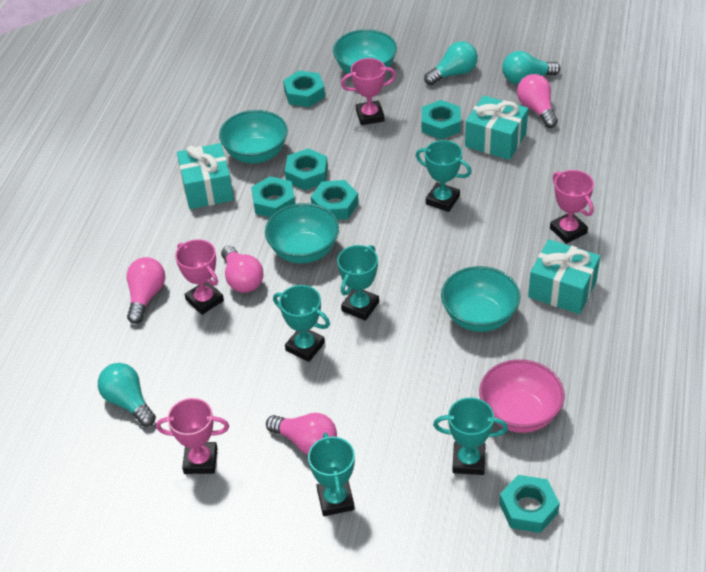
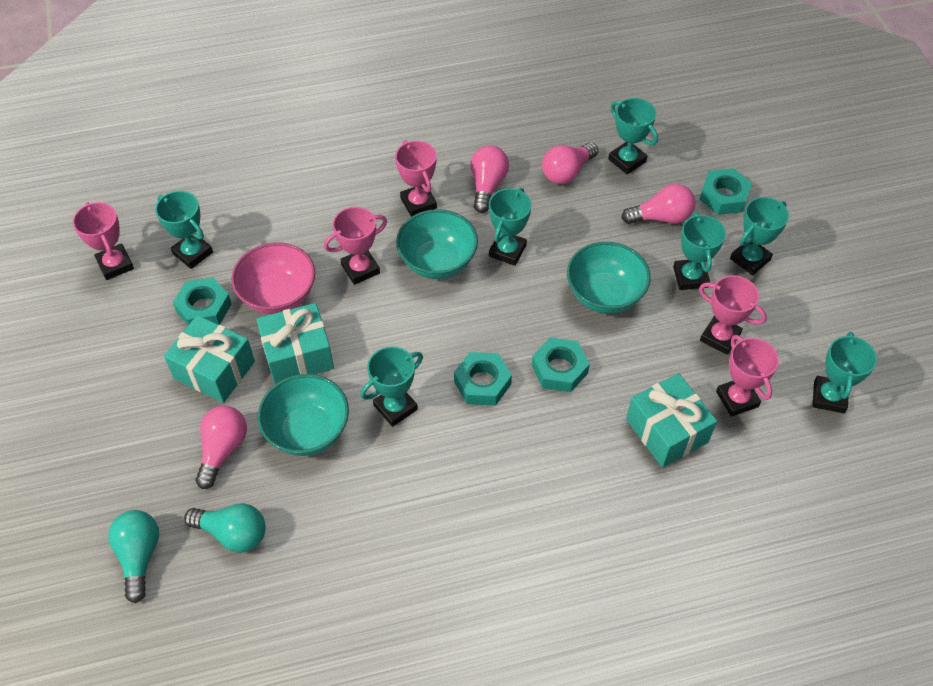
pink trophy: 4 -> 5
turquoise bowl: 4 -> 3
turquoise light bulb: 3 -> 2
turquoise nut: 6 -> 4
turquoise trophy: 5 -> 7

